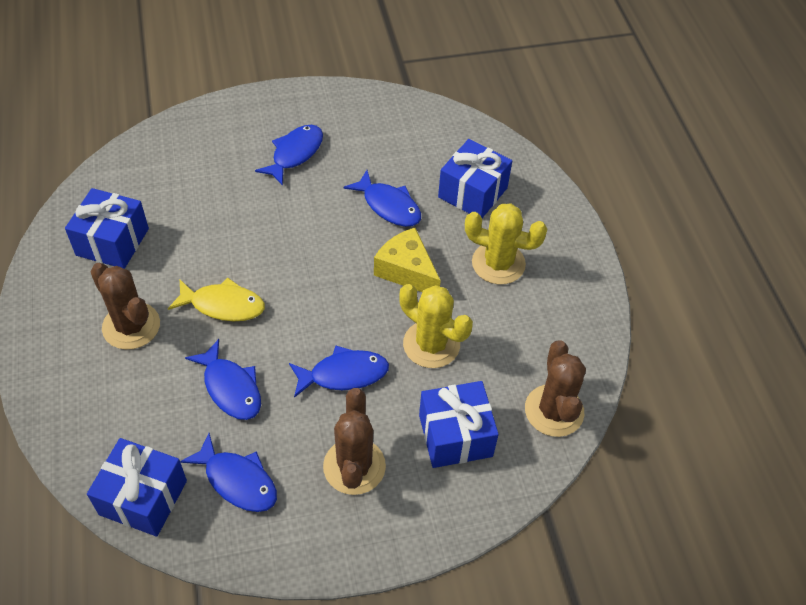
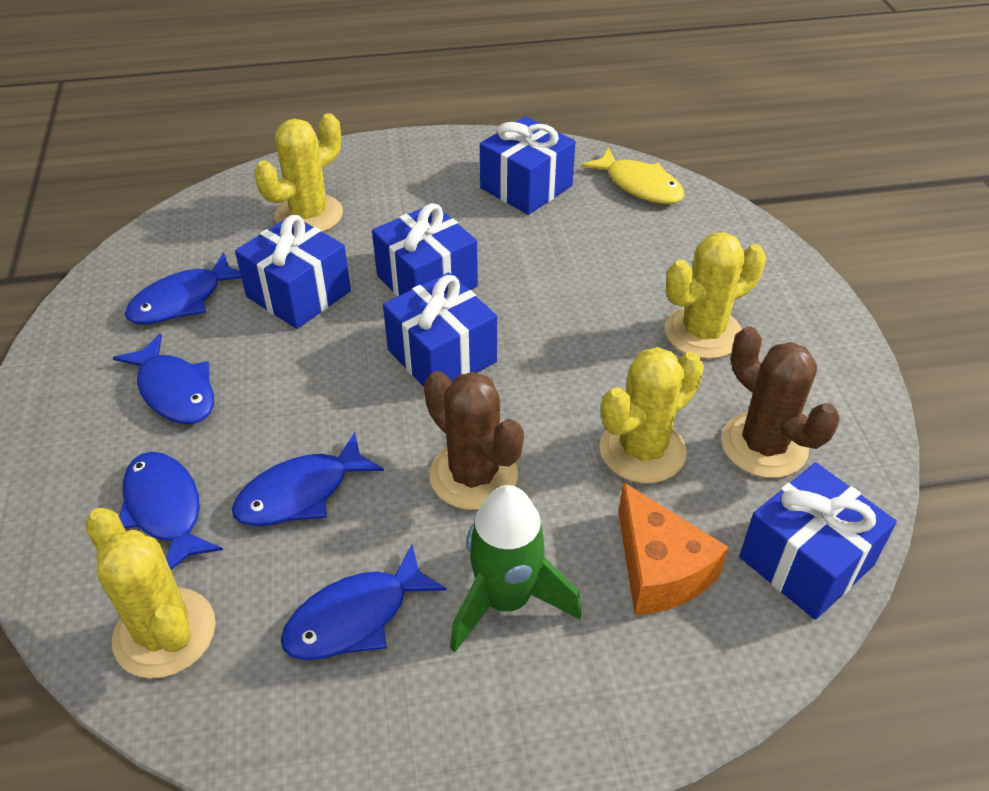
blue gift: 4 -> 5
brown cactus: 3 -> 2
green rocket: 0 -> 1
orange cheese: 0 -> 1
yellow cactus: 2 -> 4
yellow cheese: 1 -> 0

